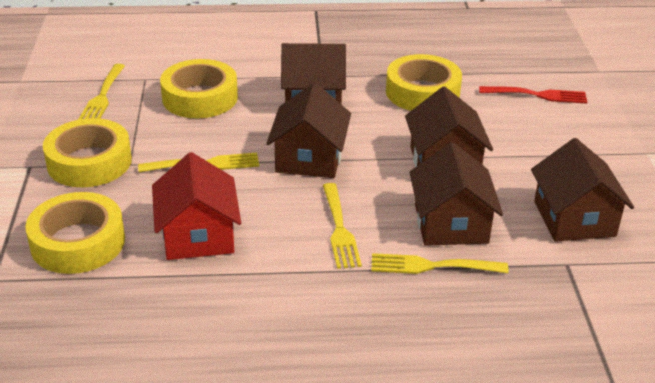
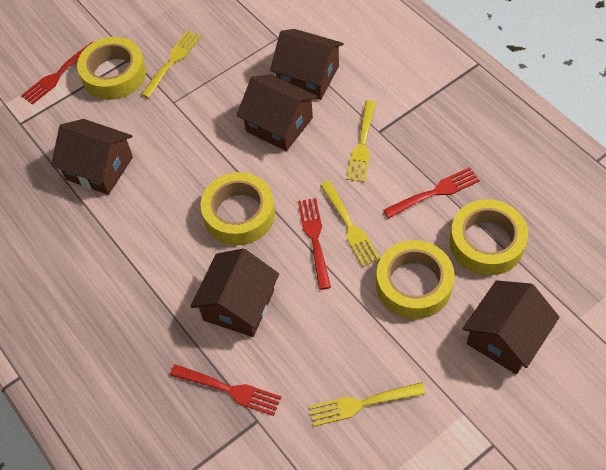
red fork: 1 -> 4
red house: 1 -> 0

